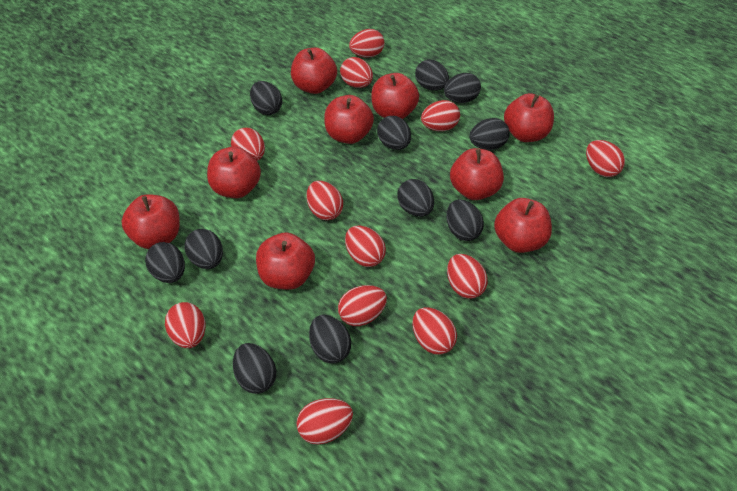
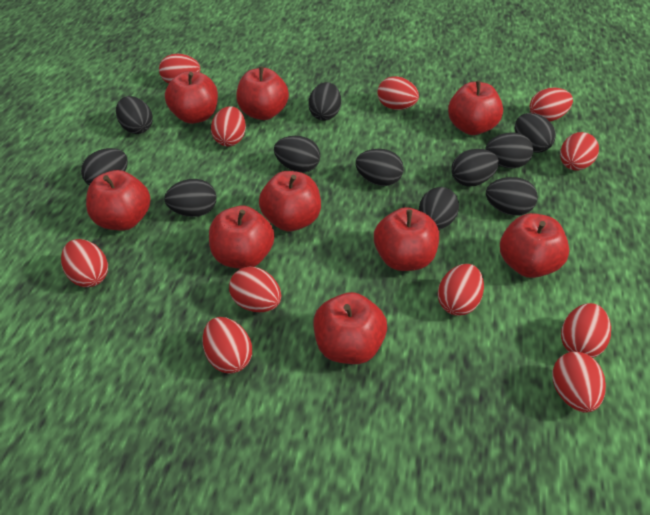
red egg: 12 -> 11

